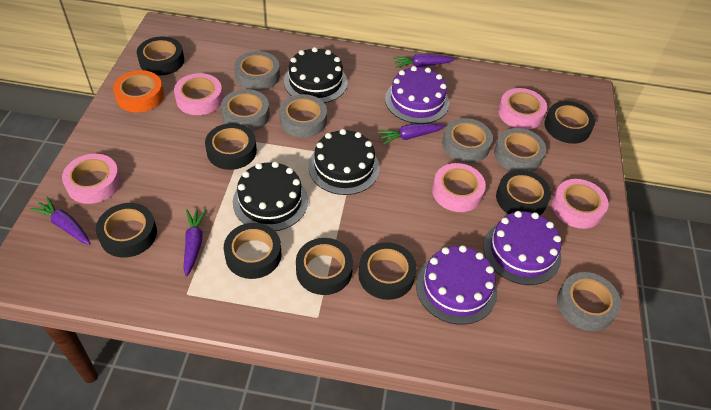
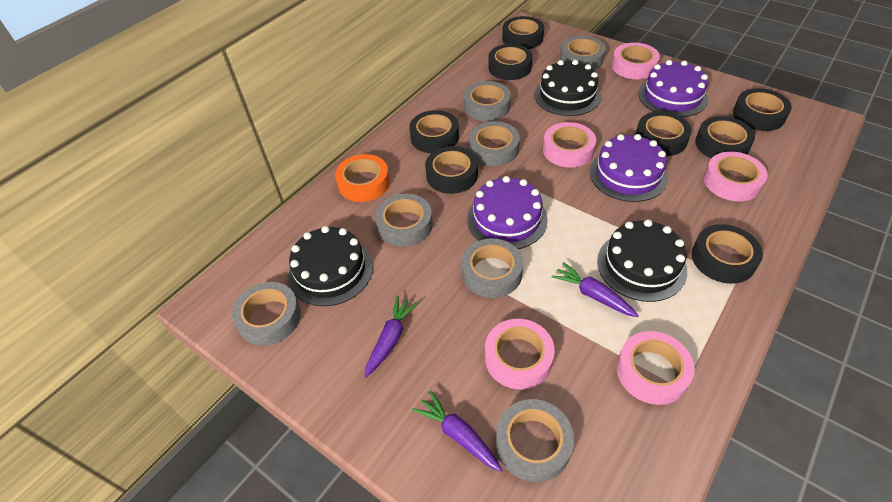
grey tape: 6 -> 7
purple carrot: 4 -> 3

